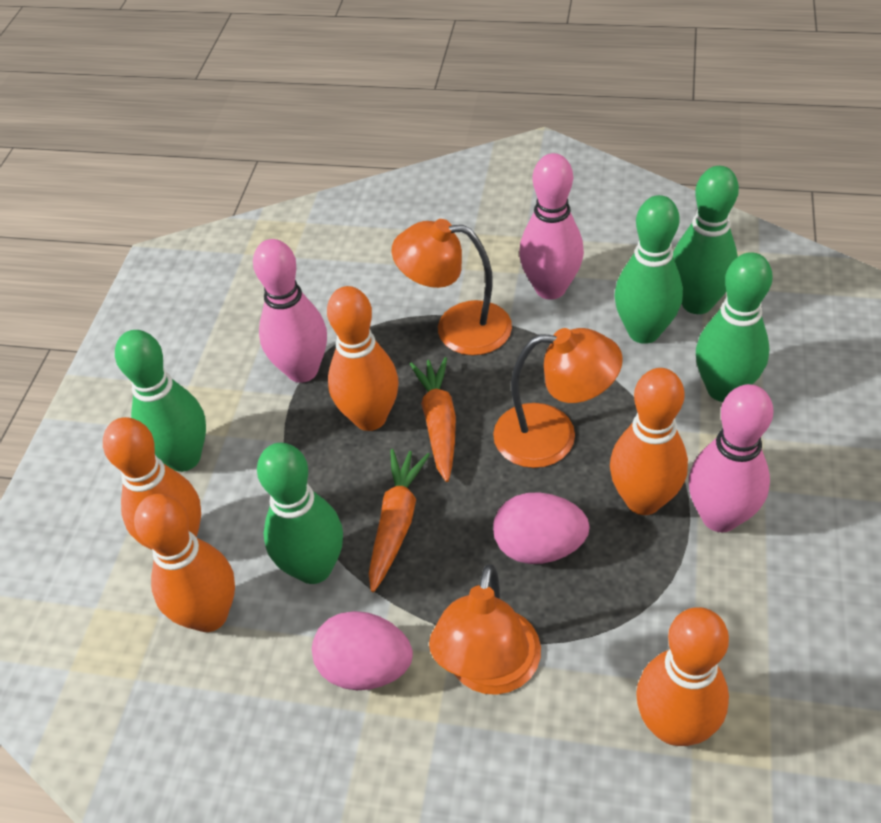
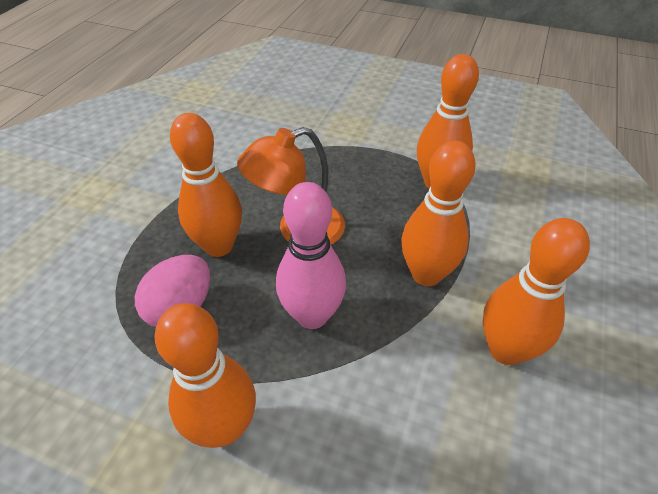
green bowling pin: 5 -> 0
orange carrot: 2 -> 0
orange lamp: 3 -> 1
pink bowling pin: 3 -> 1
pink egg: 2 -> 1

